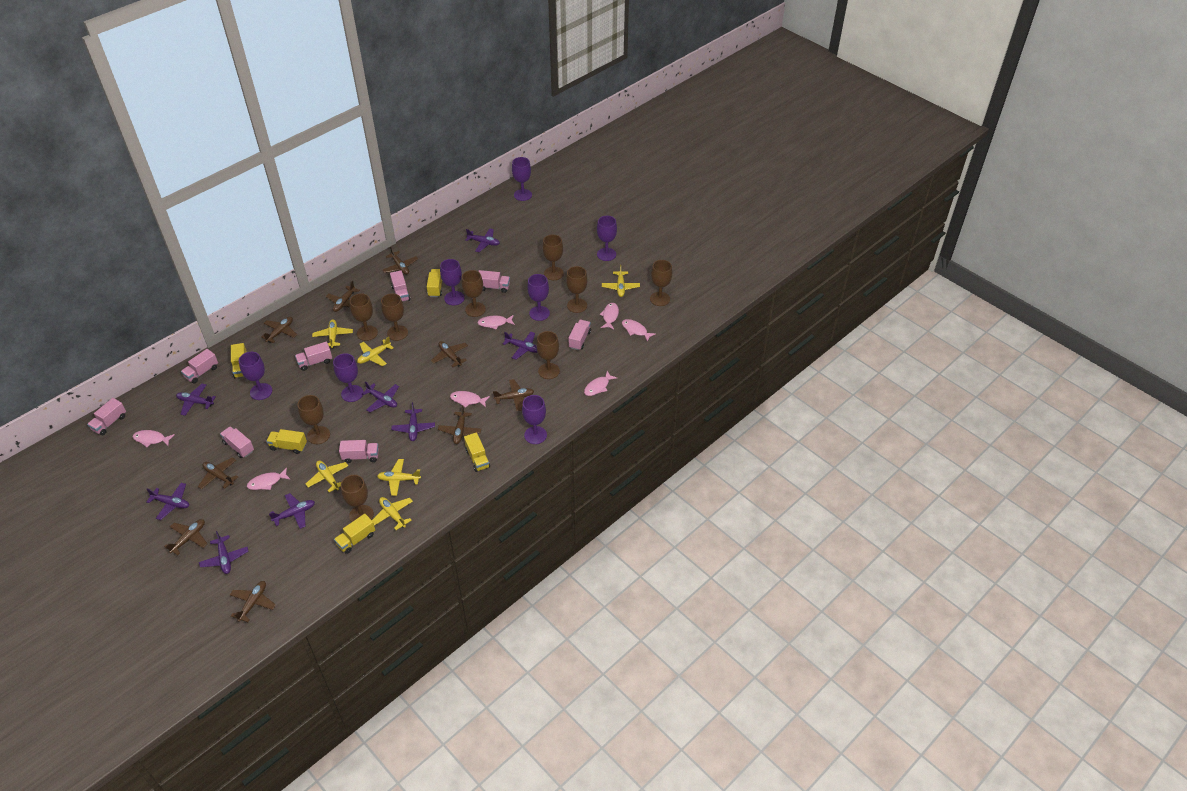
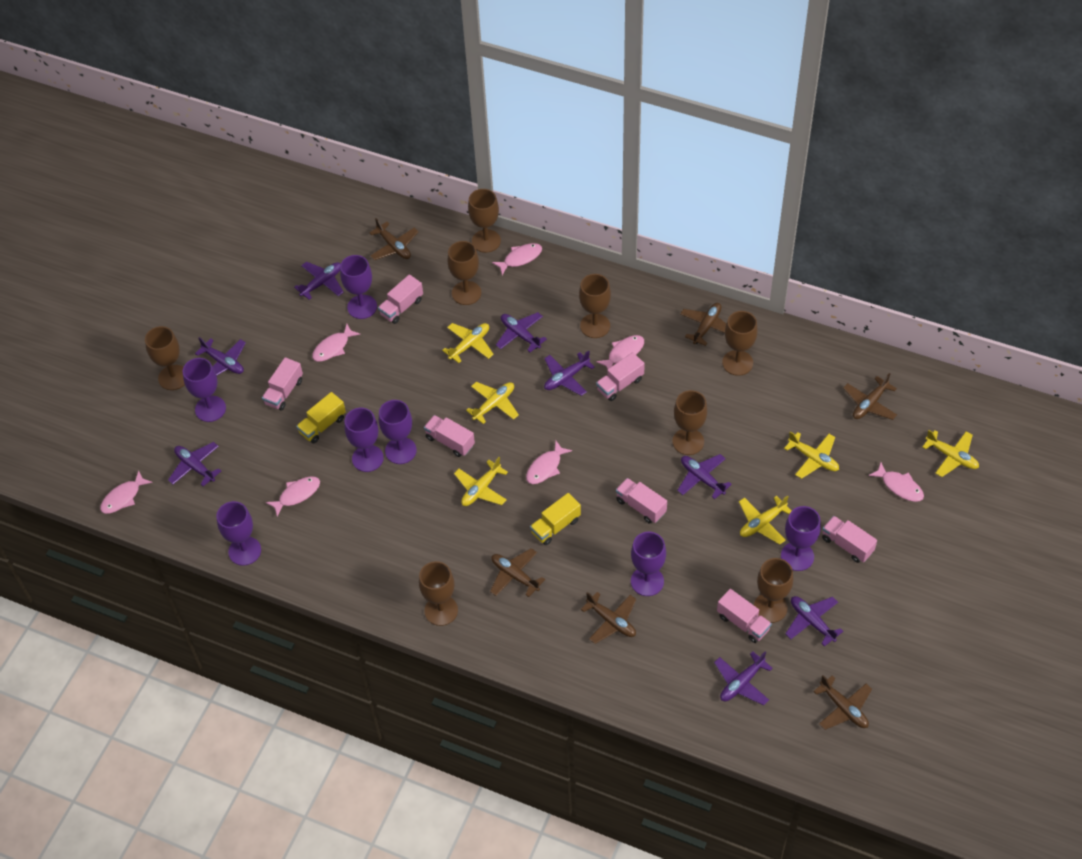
brown goblet: 9 -> 8
brown plane: 9 -> 6
pink truck: 8 -> 7
yellow truck: 5 -> 2

